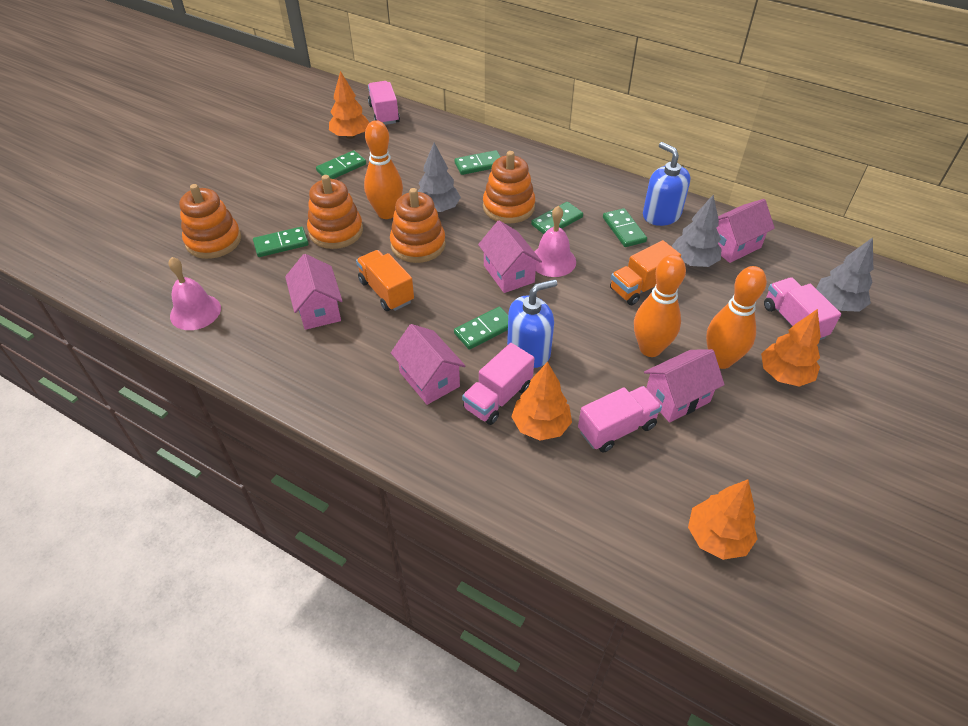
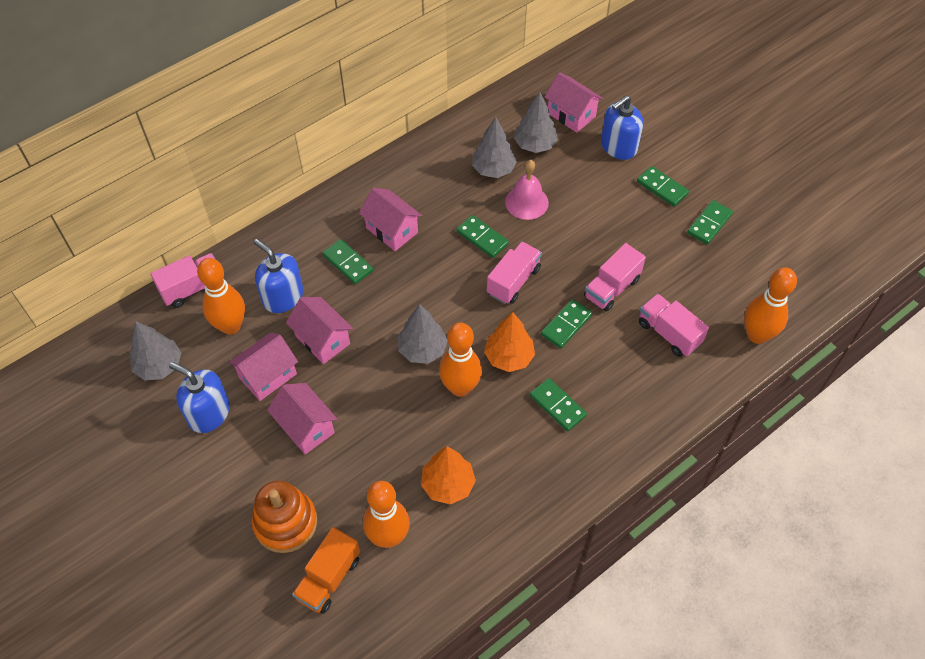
blue soap dispenser: 2 -> 3
grey tree: 3 -> 4
orange bowling pin: 3 -> 4
orange stacking toy: 4 -> 1
orange tree: 4 -> 2
orange truck: 2 -> 1
pink bell: 2 -> 1

